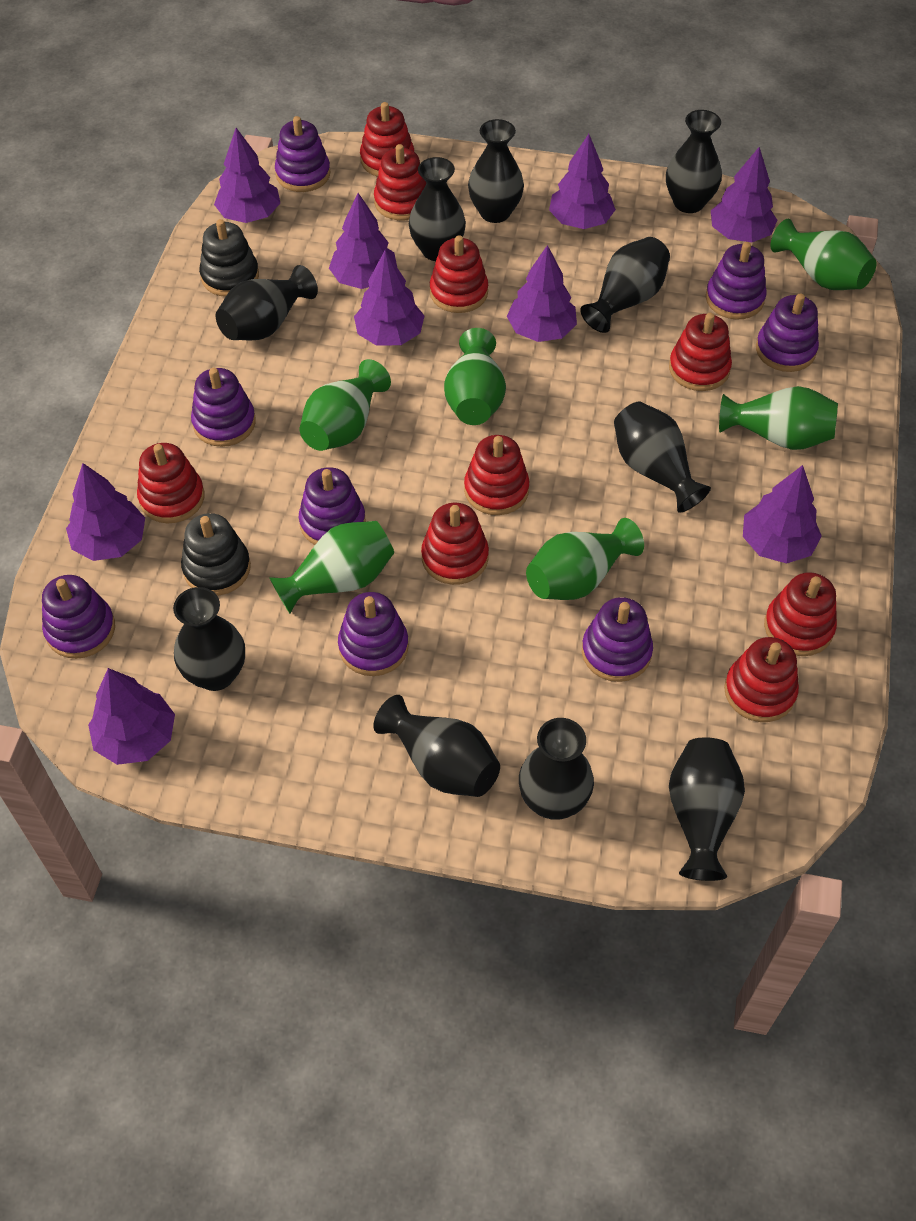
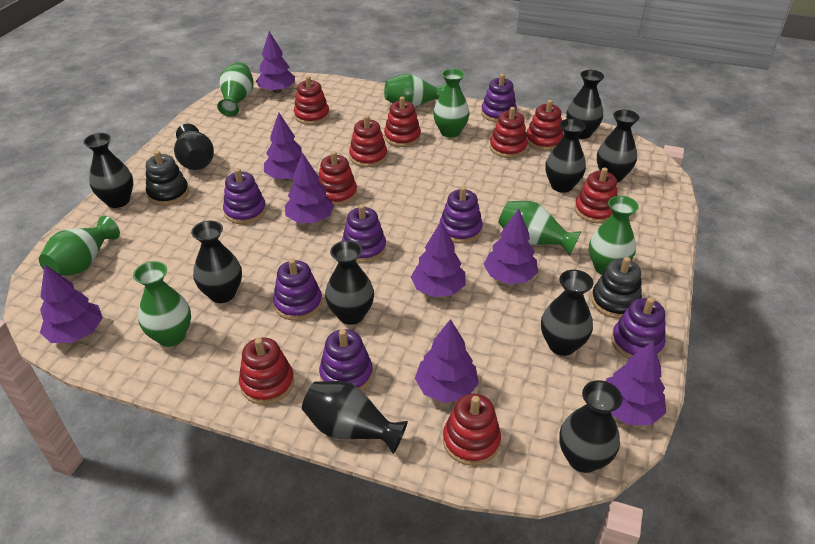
green vase: 6 -> 7
purple stacking toy: 8 -> 7
purple tree: 9 -> 8

